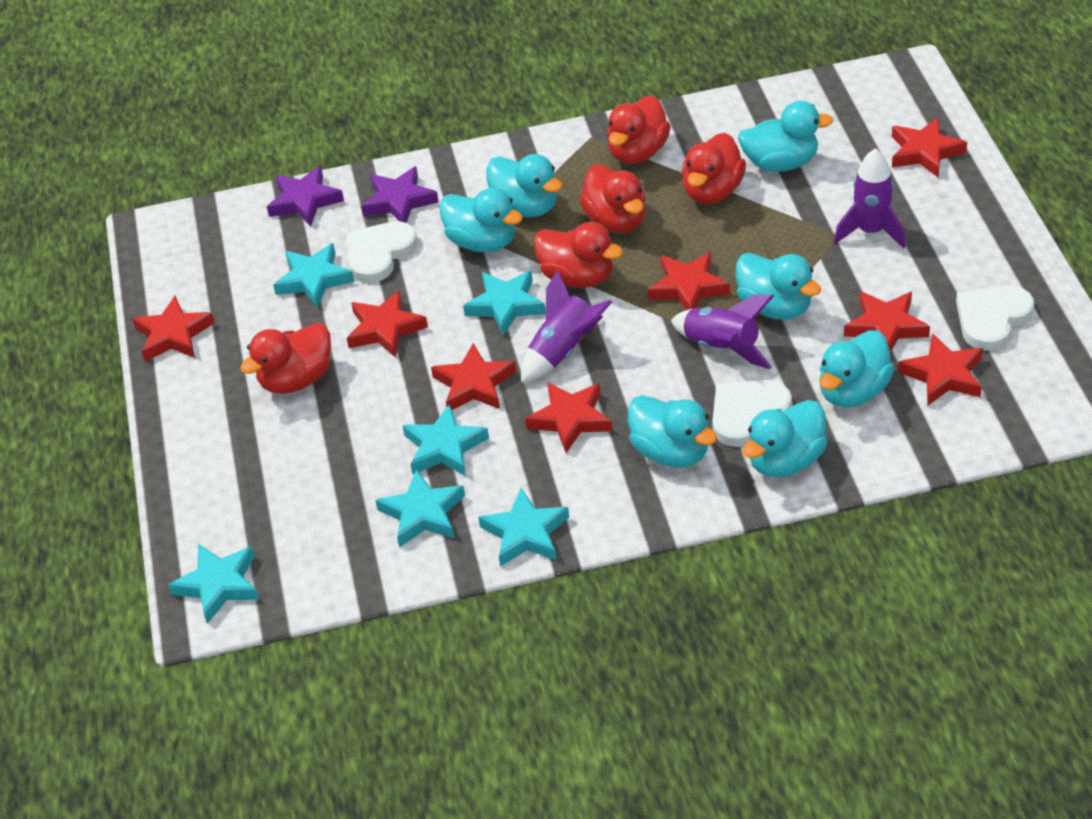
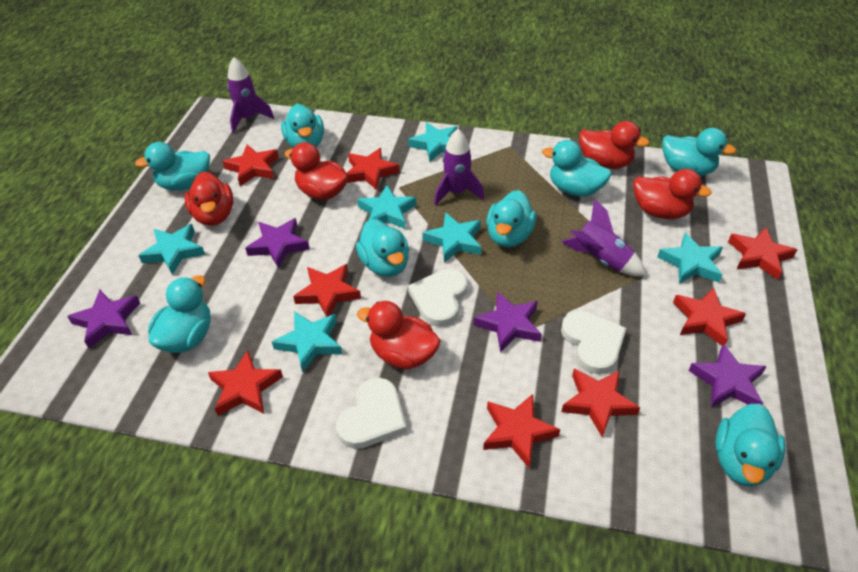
purple star: 2 -> 4
turquoise duck: 7 -> 8

